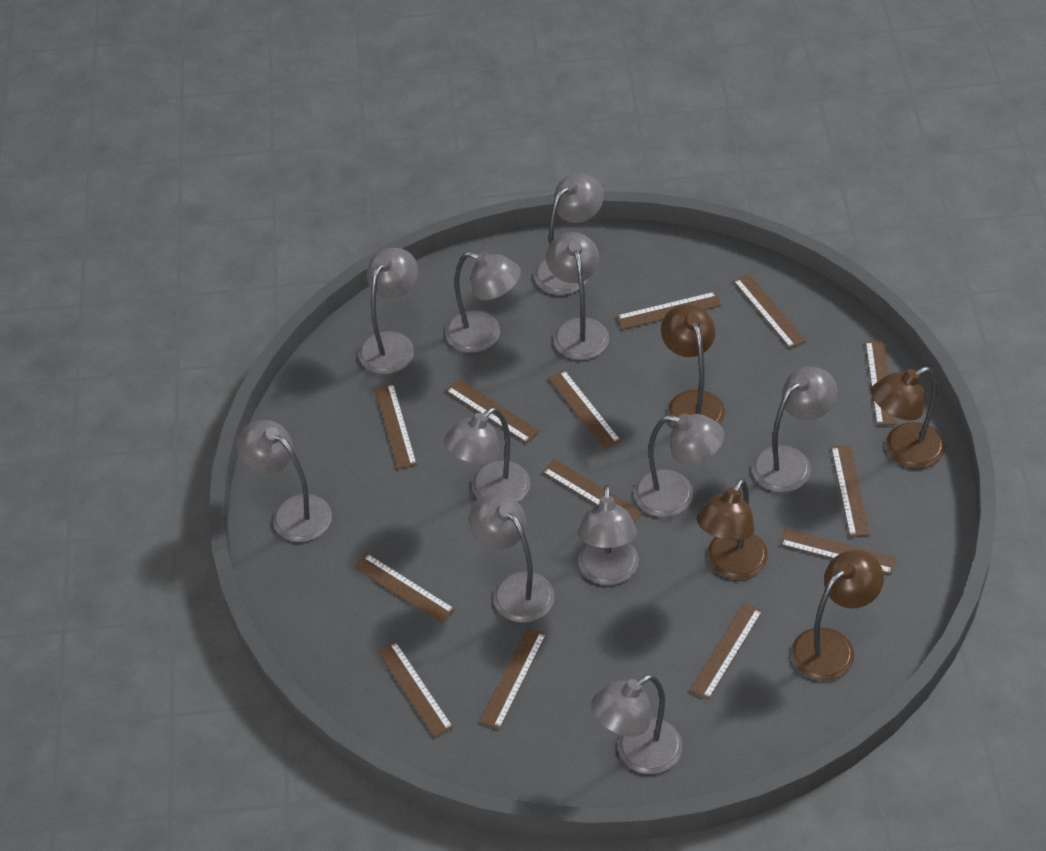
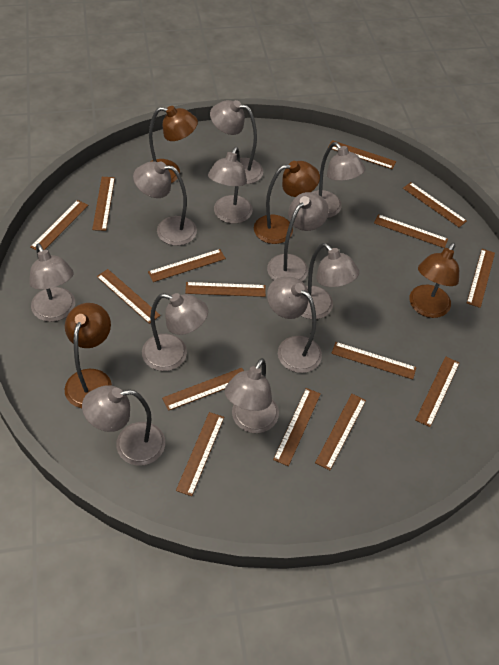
brown ruler: 13 -> 15

